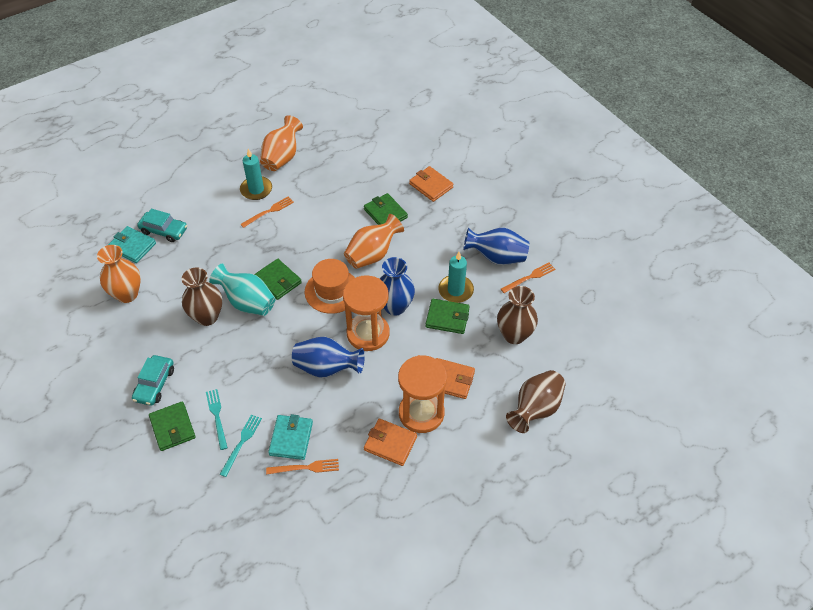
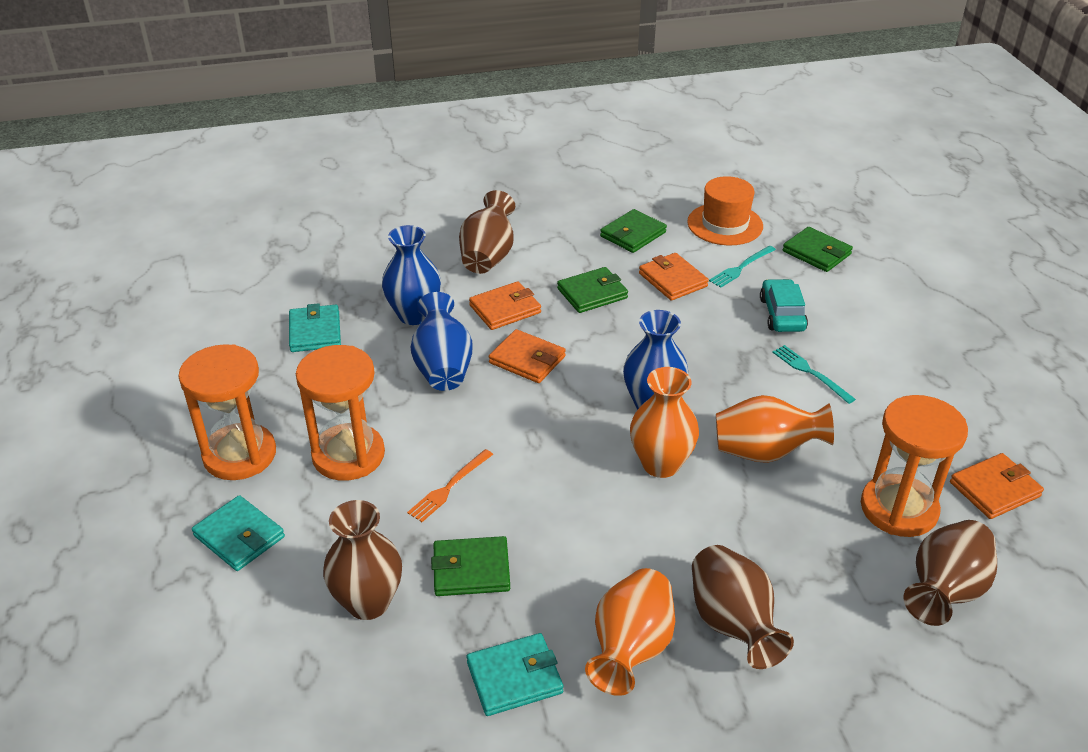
brown vase: 3 -> 4
orange fork: 3 -> 1
orange hourglass: 2 -> 3
orange wallet: 3 -> 4
turquoise candle: 2 -> 0
turquoise car: 2 -> 1
turquoise vase: 1 -> 0
turquoise wallet: 2 -> 3

